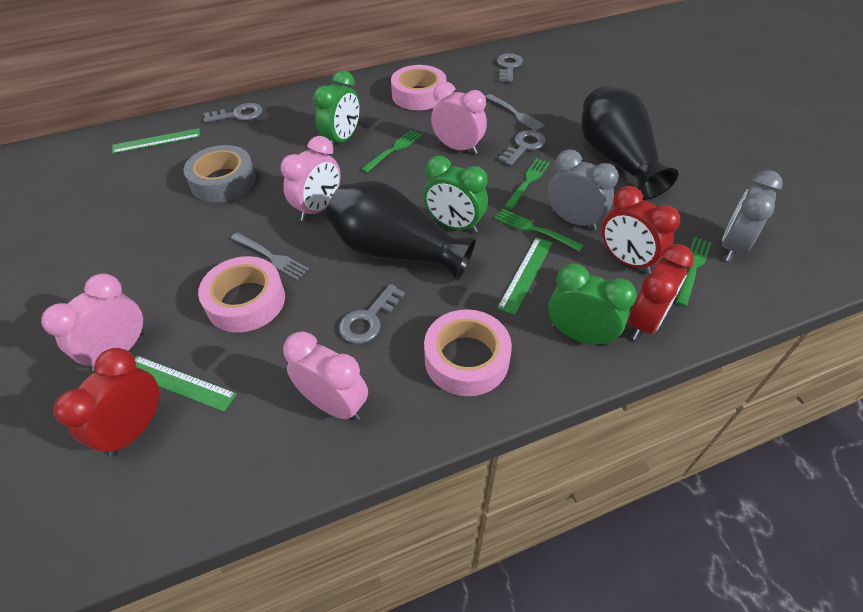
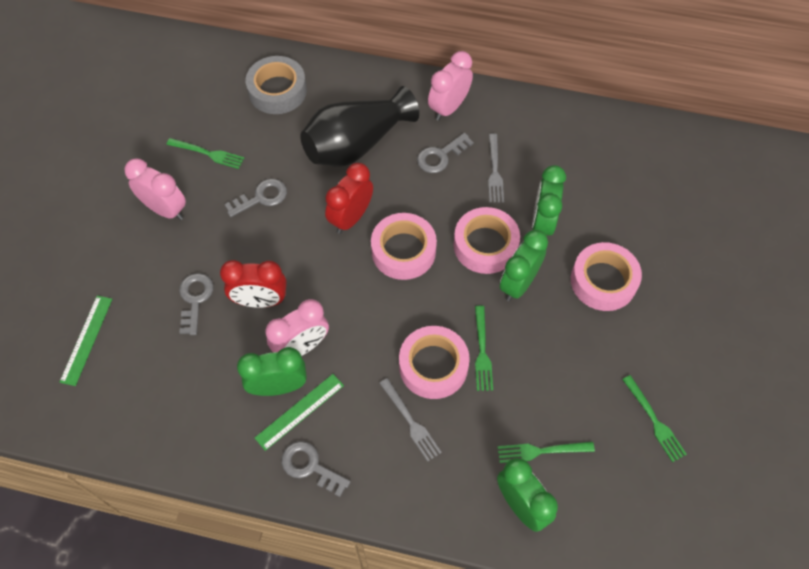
black vase: 2 -> 1
green clock: 3 -> 4
green ruler: 3 -> 2
grey clock: 2 -> 0
pink clock: 4 -> 3
pink tape: 3 -> 4
red clock: 3 -> 2

